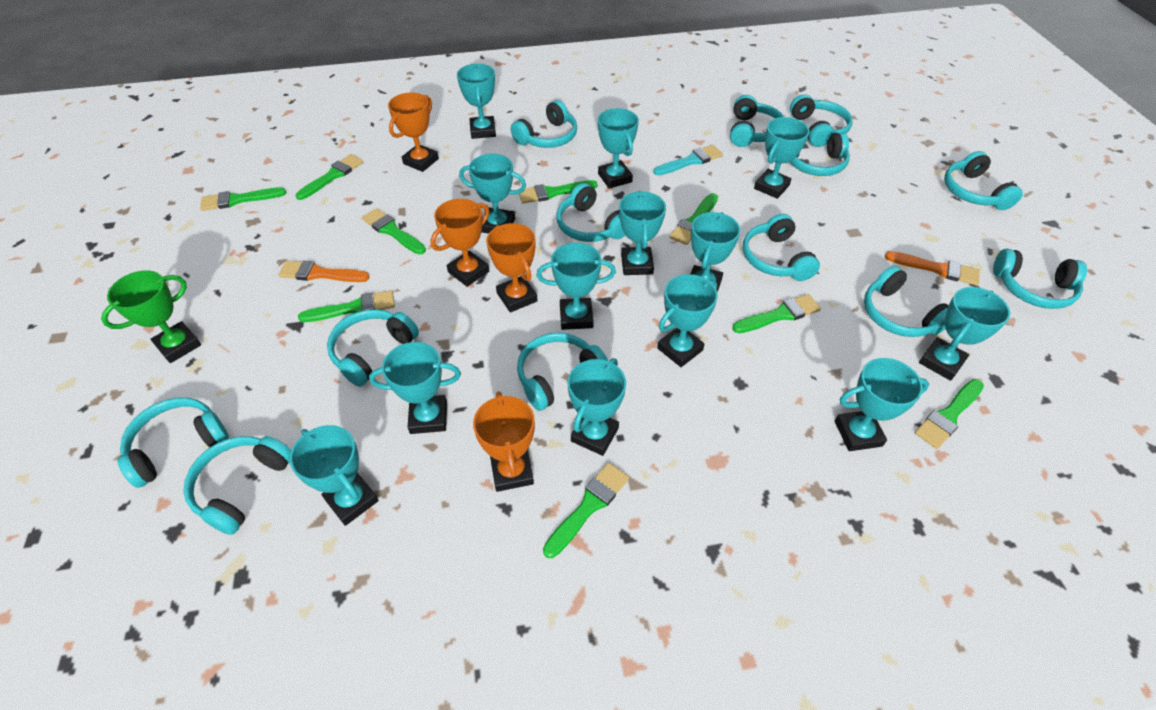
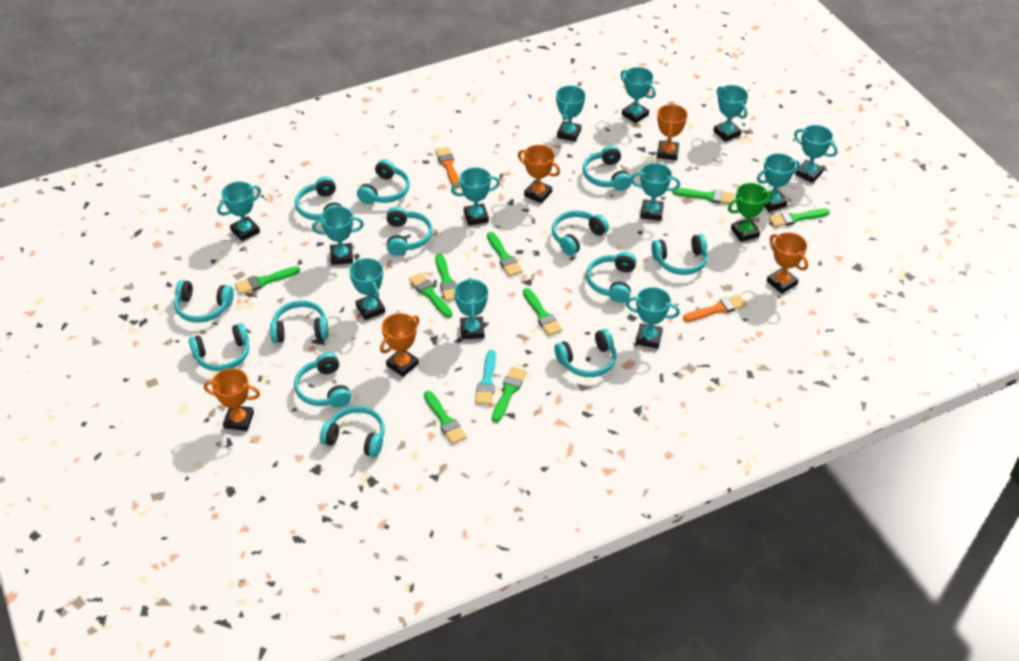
orange trophy: 4 -> 5
turquoise trophy: 13 -> 12

